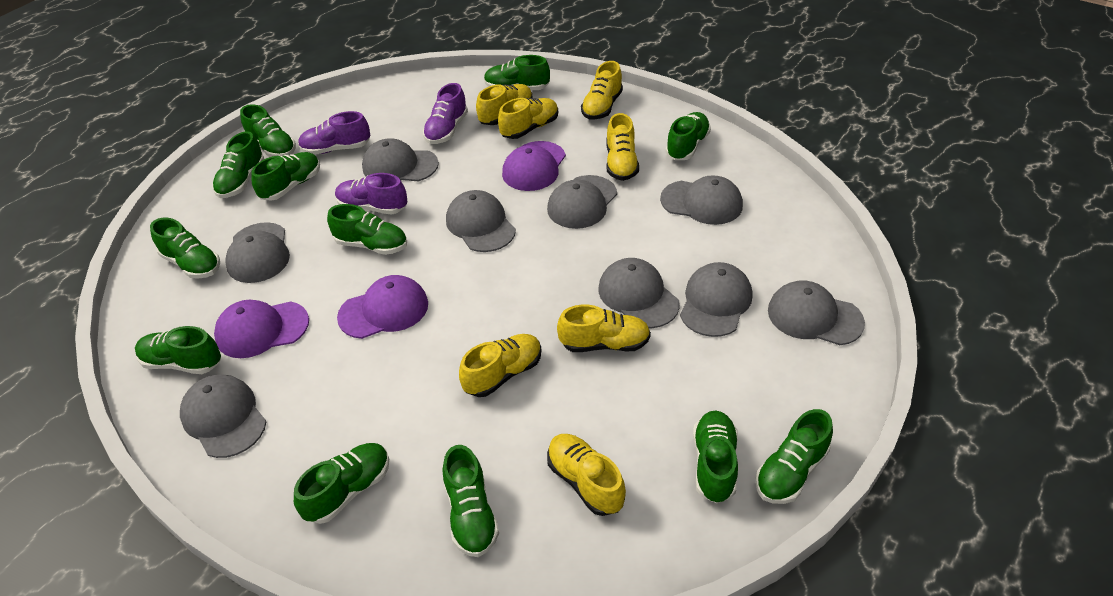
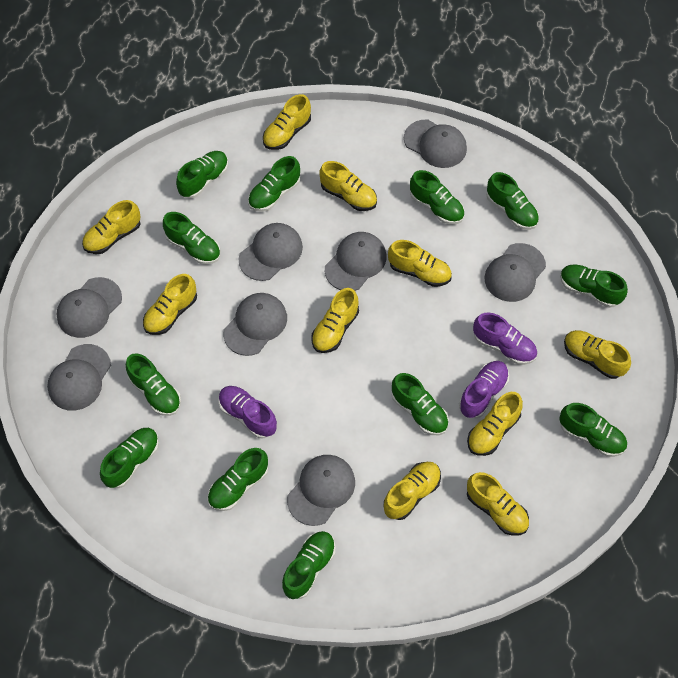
grey cap: 9 -> 8
purple cap: 3 -> 0
yellow shoe: 7 -> 10

